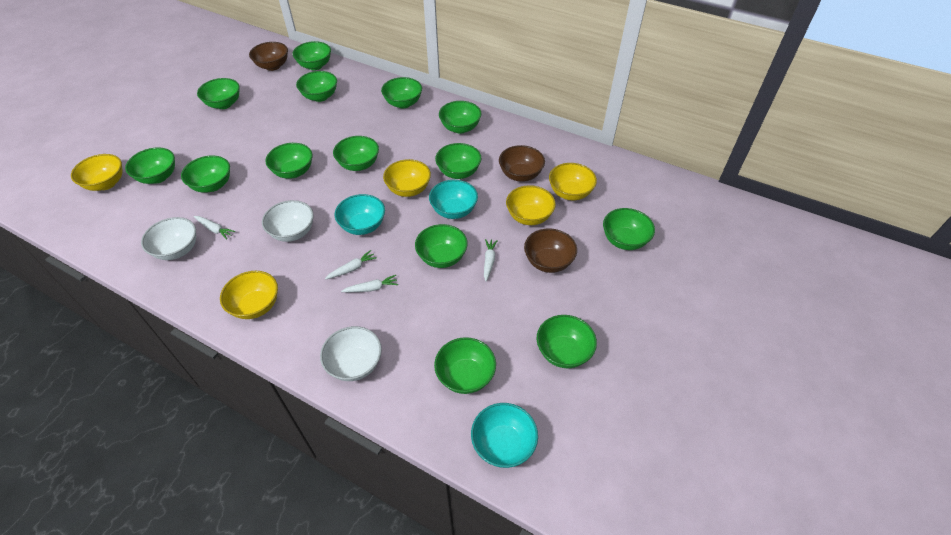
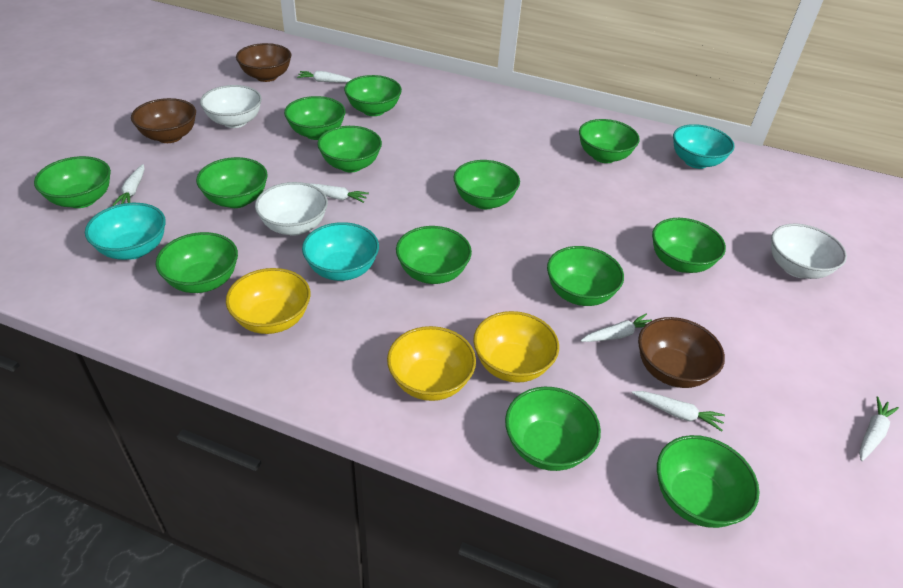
green bowl: 14 -> 13
white carrot: 4 -> 6
yellow bowl: 5 -> 3

